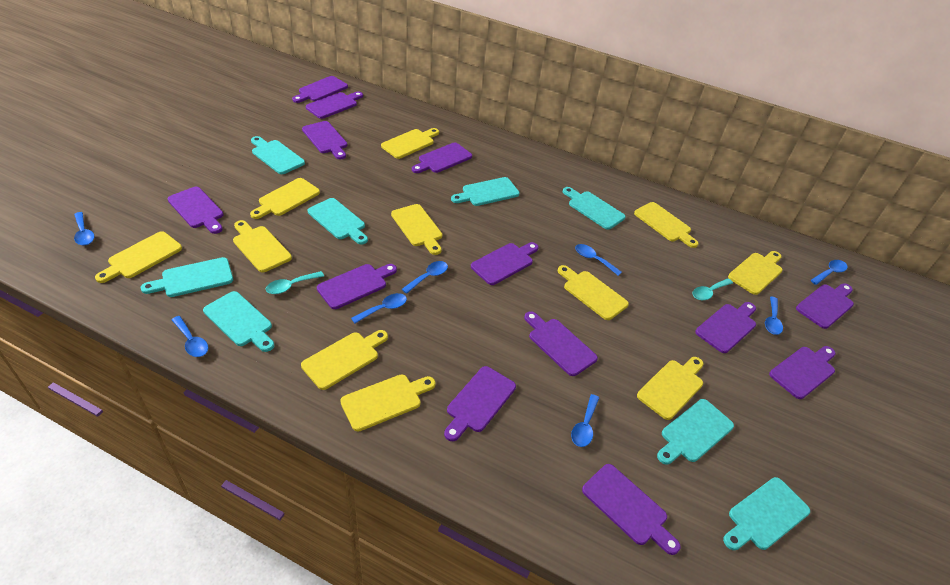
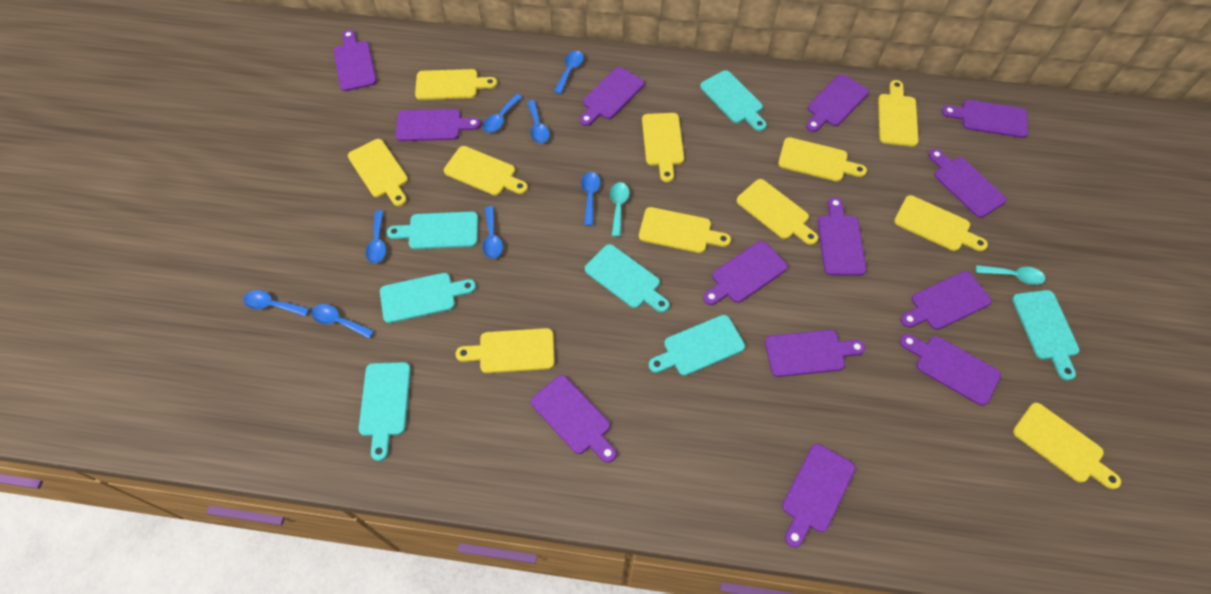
turquoise cutting board: 8 -> 7

